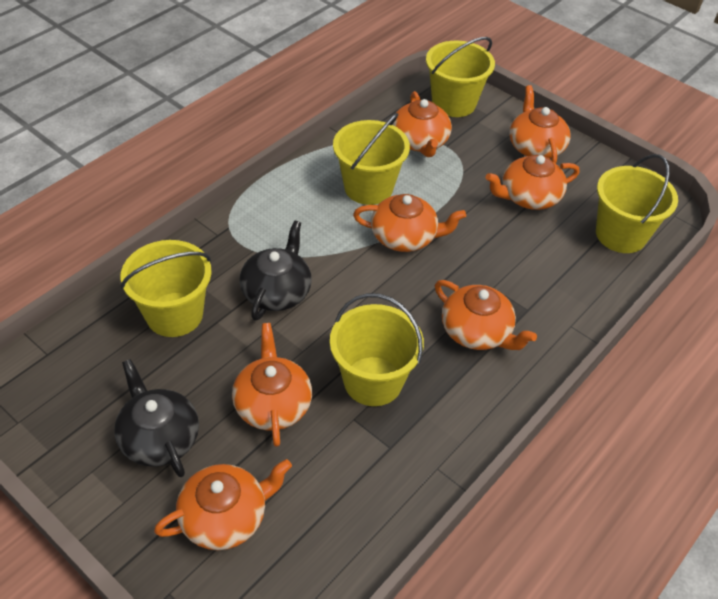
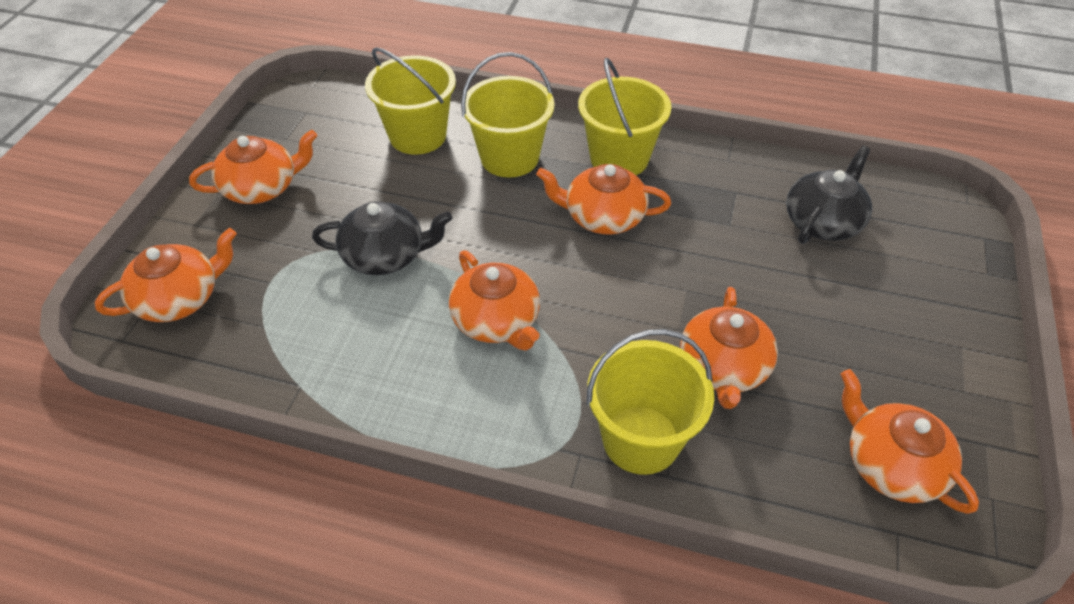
orange teapot: 7 -> 6
yellow bucket: 5 -> 4

